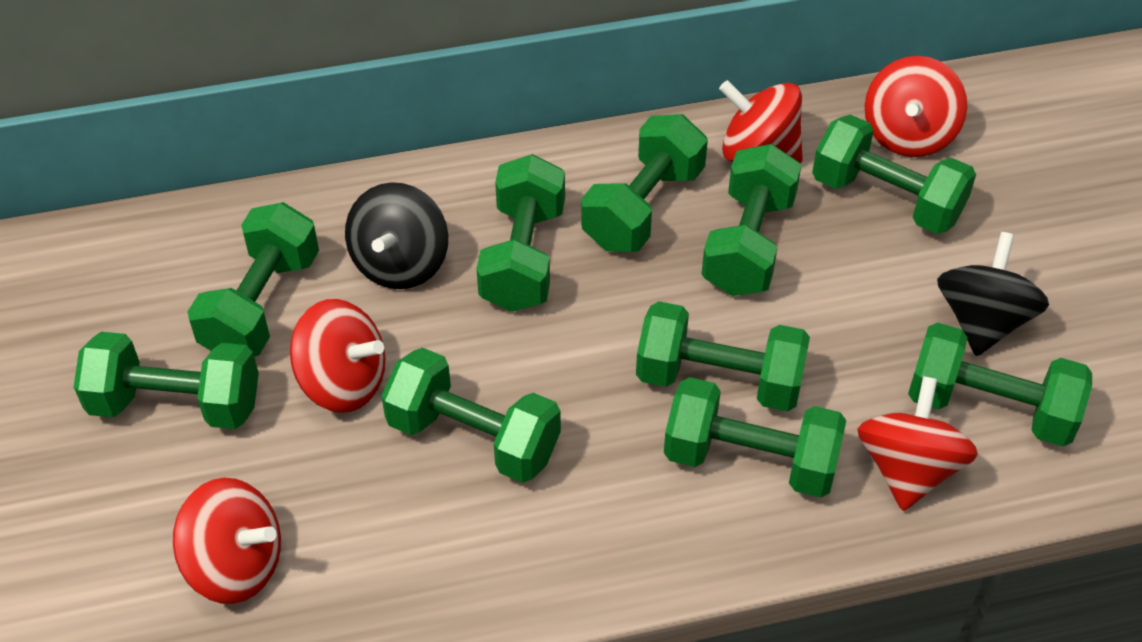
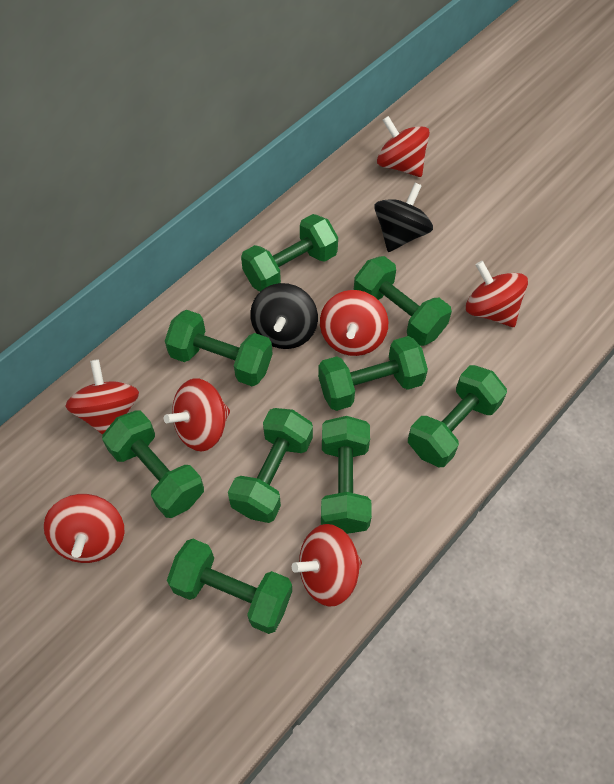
green dumbbell: 10 -> 9
red spinning top: 5 -> 7

